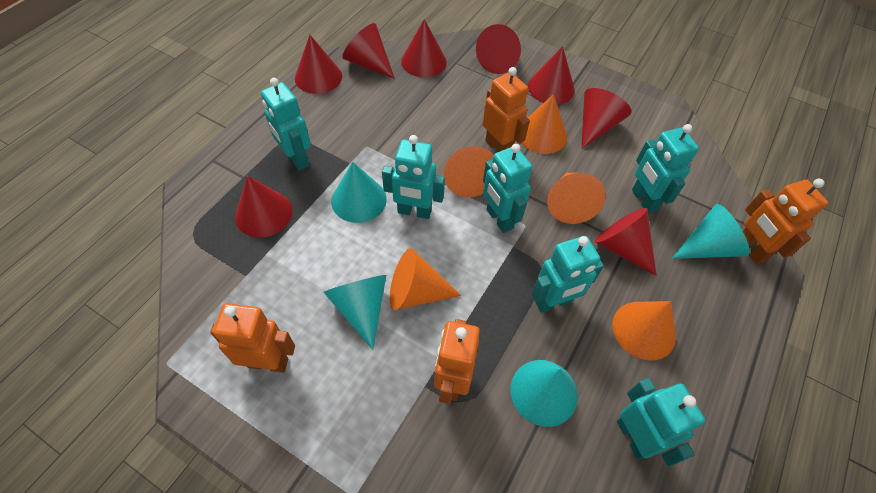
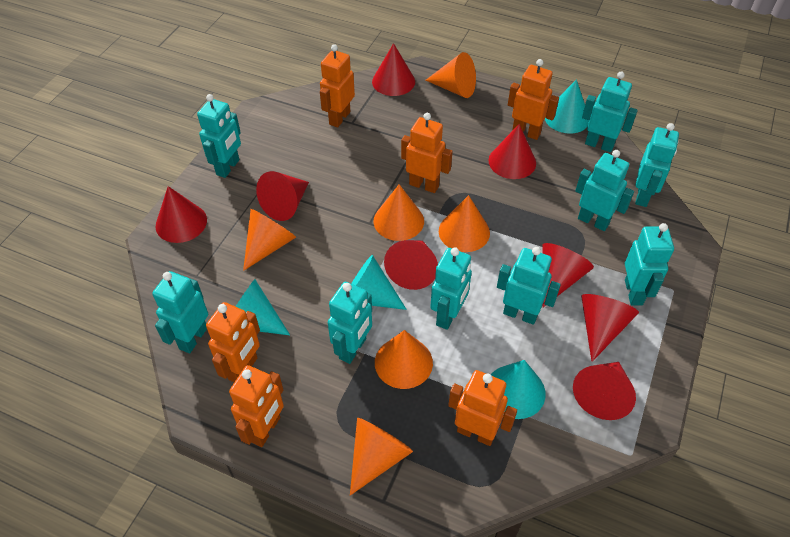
orange cone: 5 -> 6
orange robot: 4 -> 6
turquoise robot: 6 -> 9

